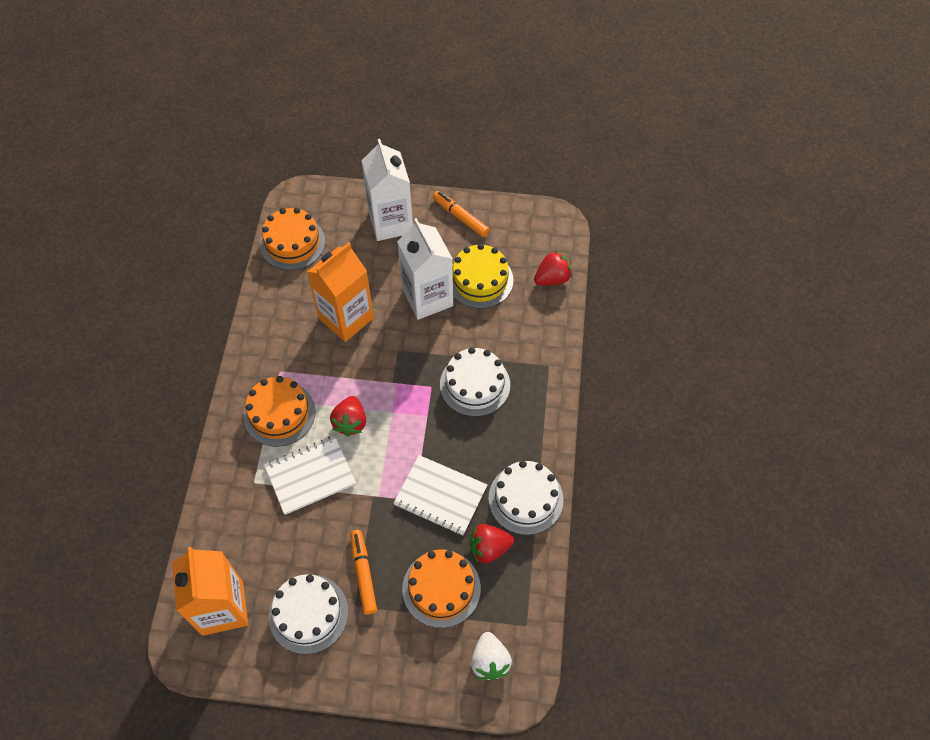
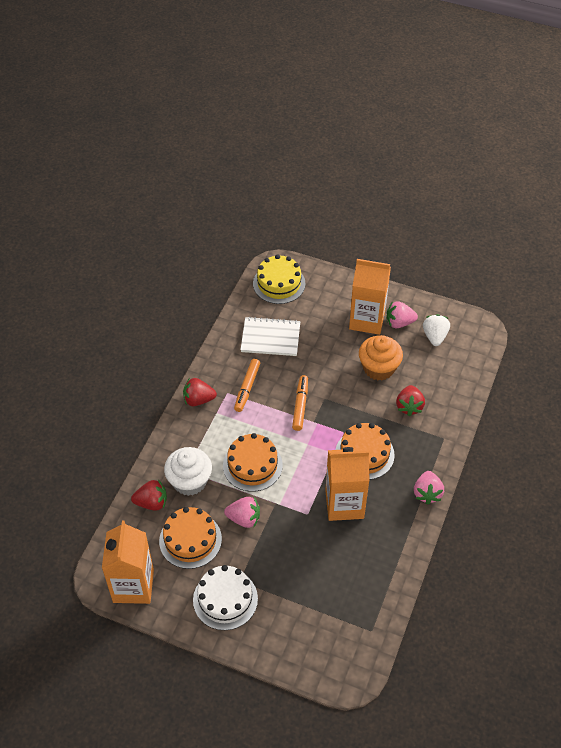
orange carton: 2 -> 3
orange cupcake: 0 -> 1
pink strawberry: 0 -> 3
white cake: 3 -> 1
white carton: 2 -> 0
white cupcake: 0 -> 1
white notebook: 2 -> 1

